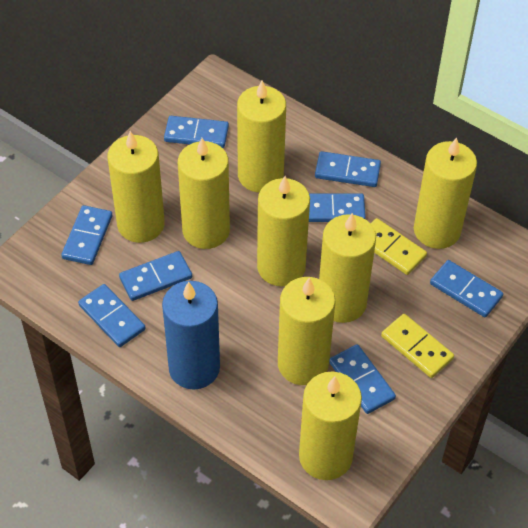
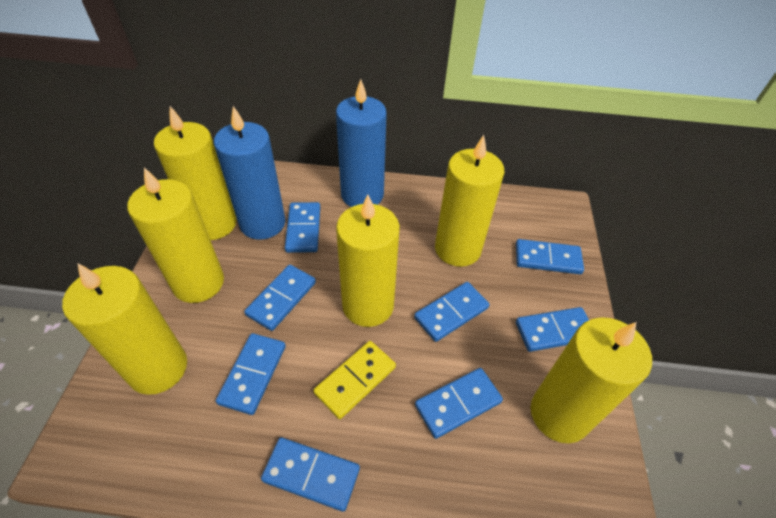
blue candle: 1 -> 2
yellow candle: 8 -> 6
yellow domino: 2 -> 1

